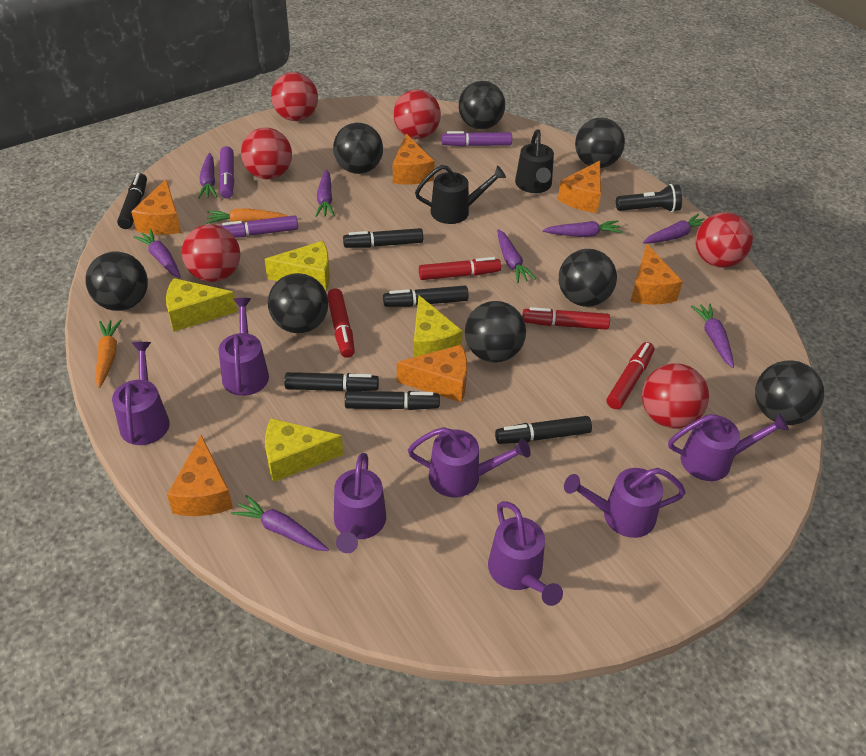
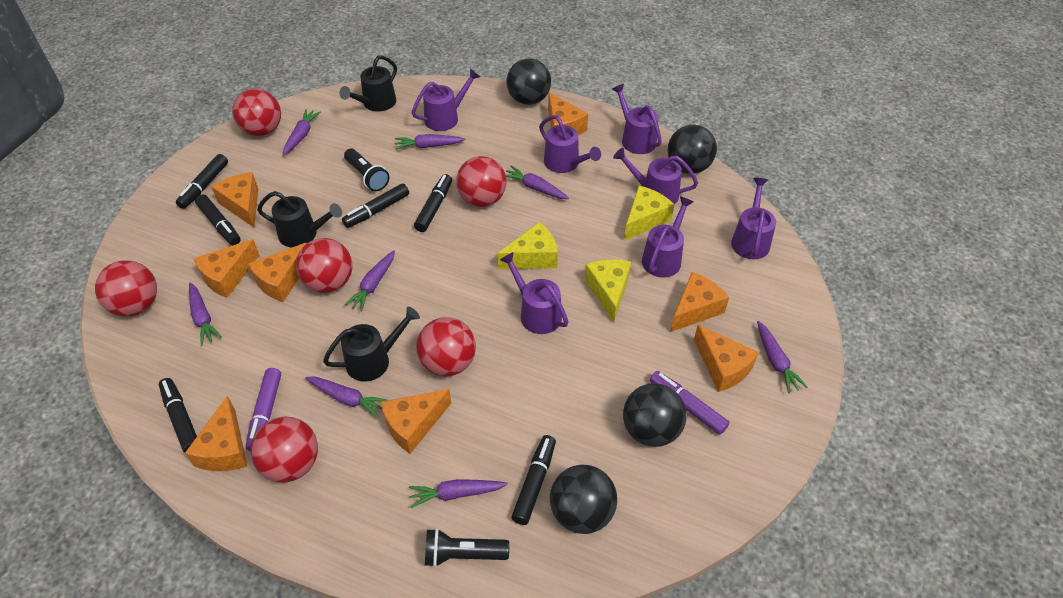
black ball: 8 -> 4
black flashlight: 1 -> 2
black watering can: 2 -> 3
orange carrot: 2 -> 0
orange cheese: 6 -> 8
purple marker: 3 -> 2
red marker: 4 -> 0
yellow cheese: 4 -> 3

